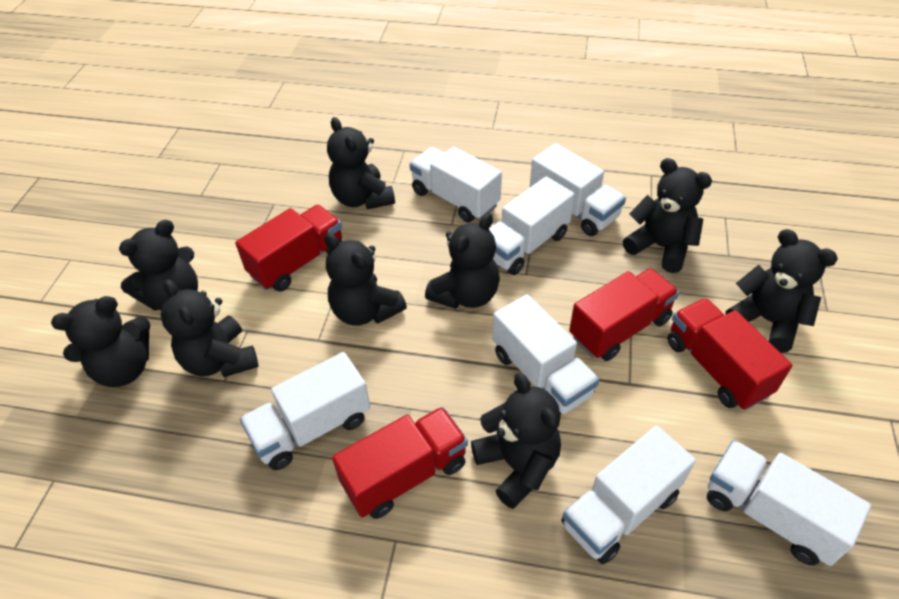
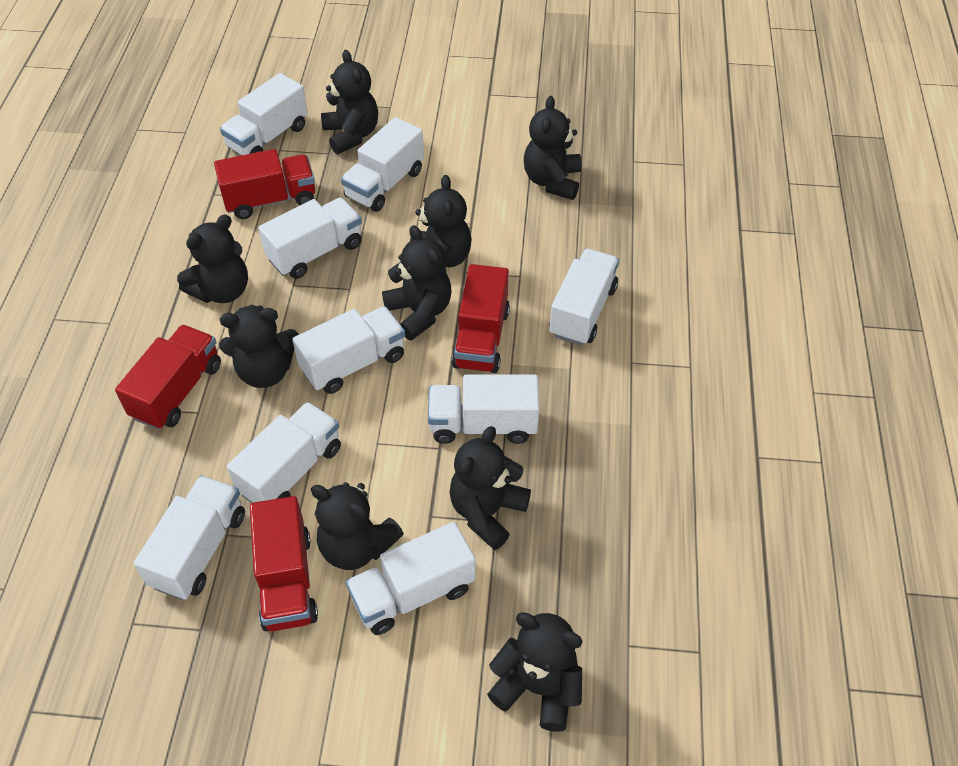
white truck: 7 -> 9

